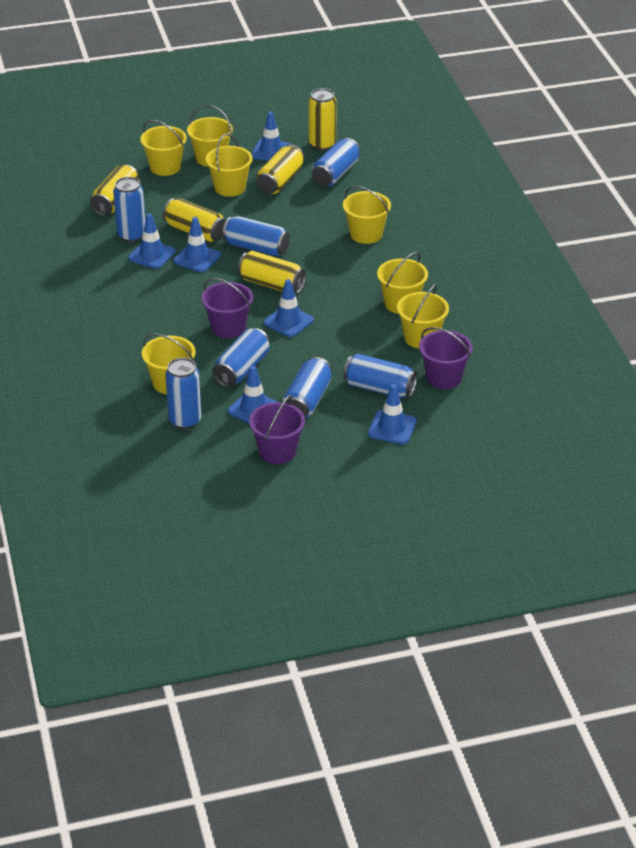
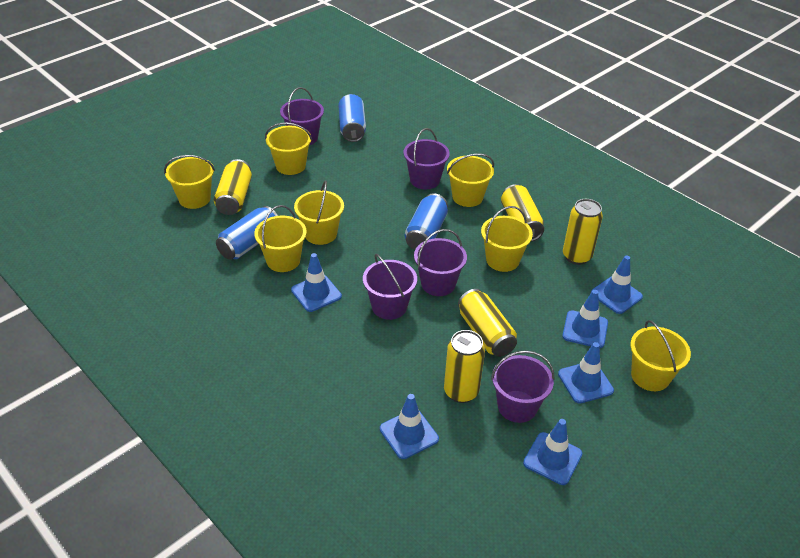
blue can: 7 -> 3
purple bucket: 3 -> 5

